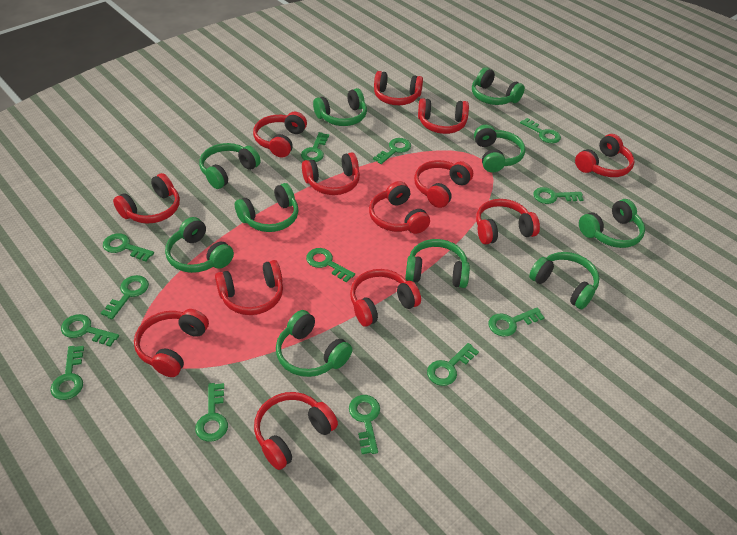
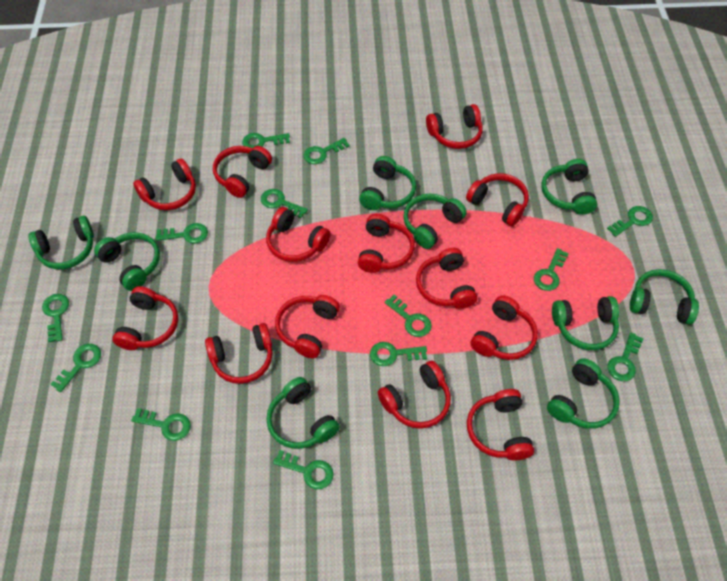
green headphones: 10 -> 9

